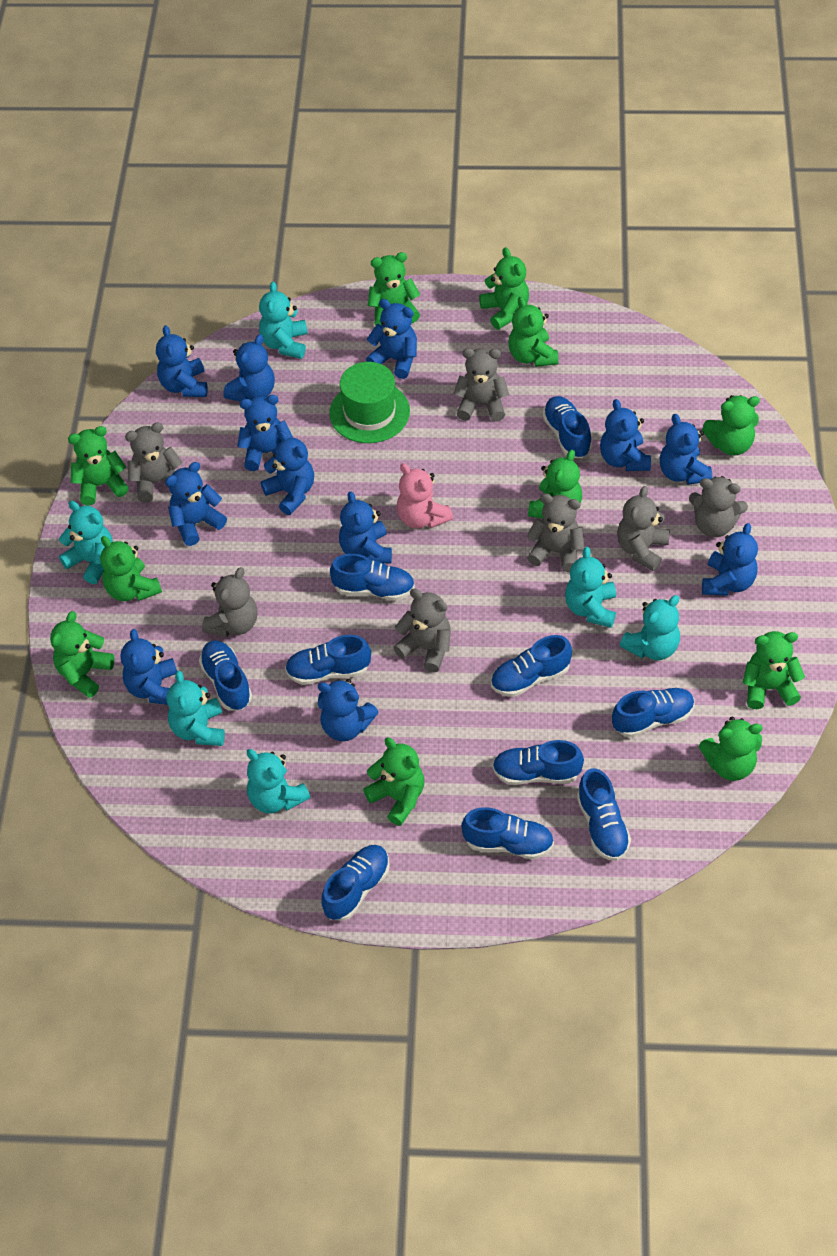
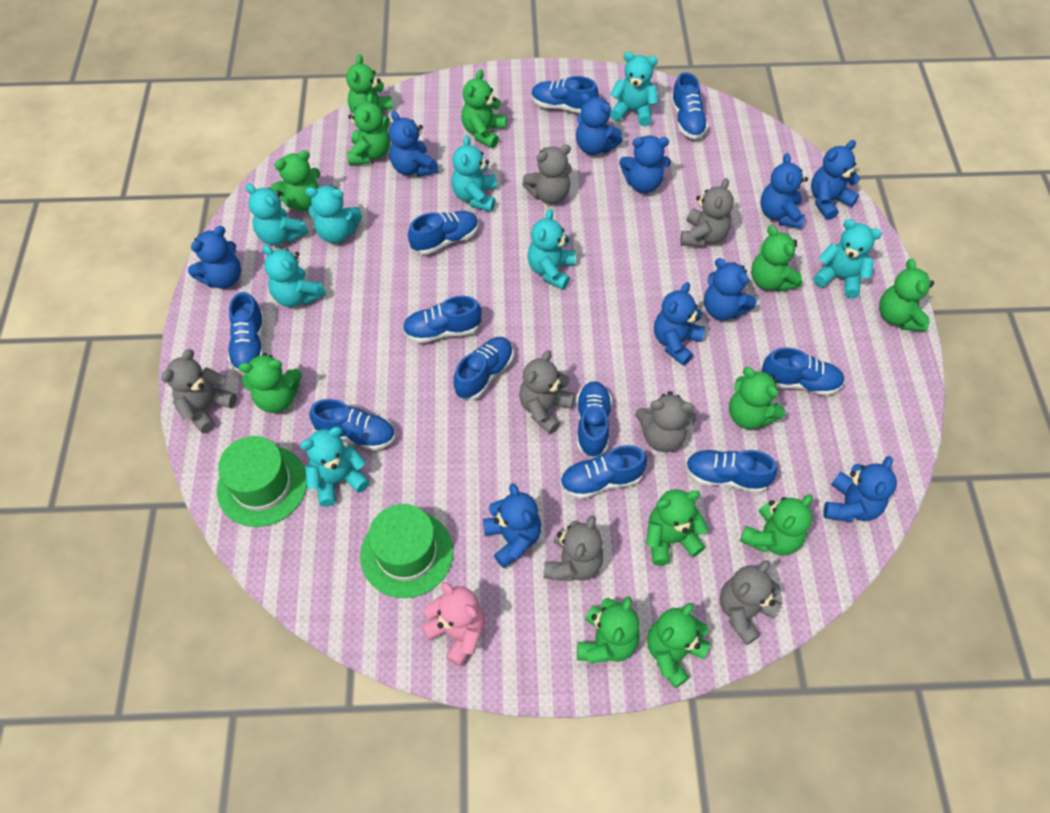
blue shoe: 10 -> 11
blue teddy bear: 12 -> 10
green hat: 1 -> 2
green teddy bear: 11 -> 12
turquoise teddy bear: 6 -> 8

